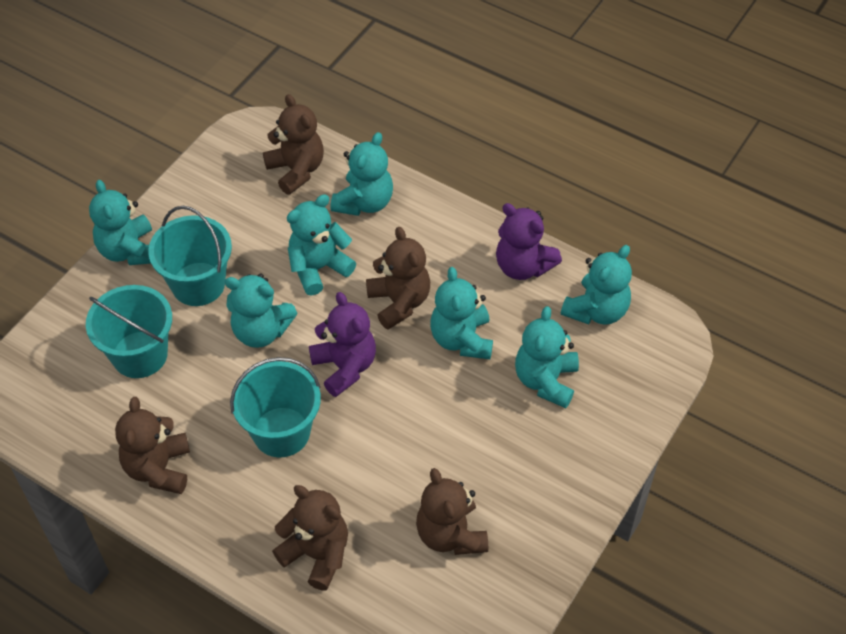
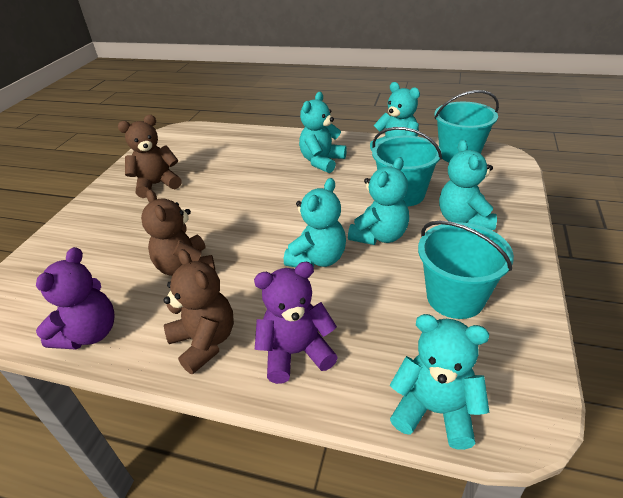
brown teddy bear: 5 -> 3
turquoise teddy bear: 7 -> 6

